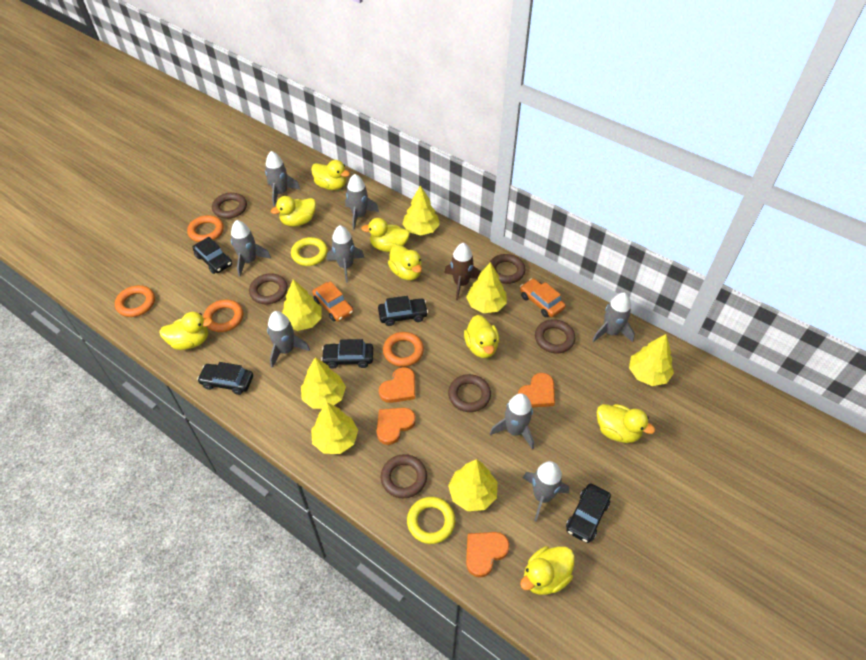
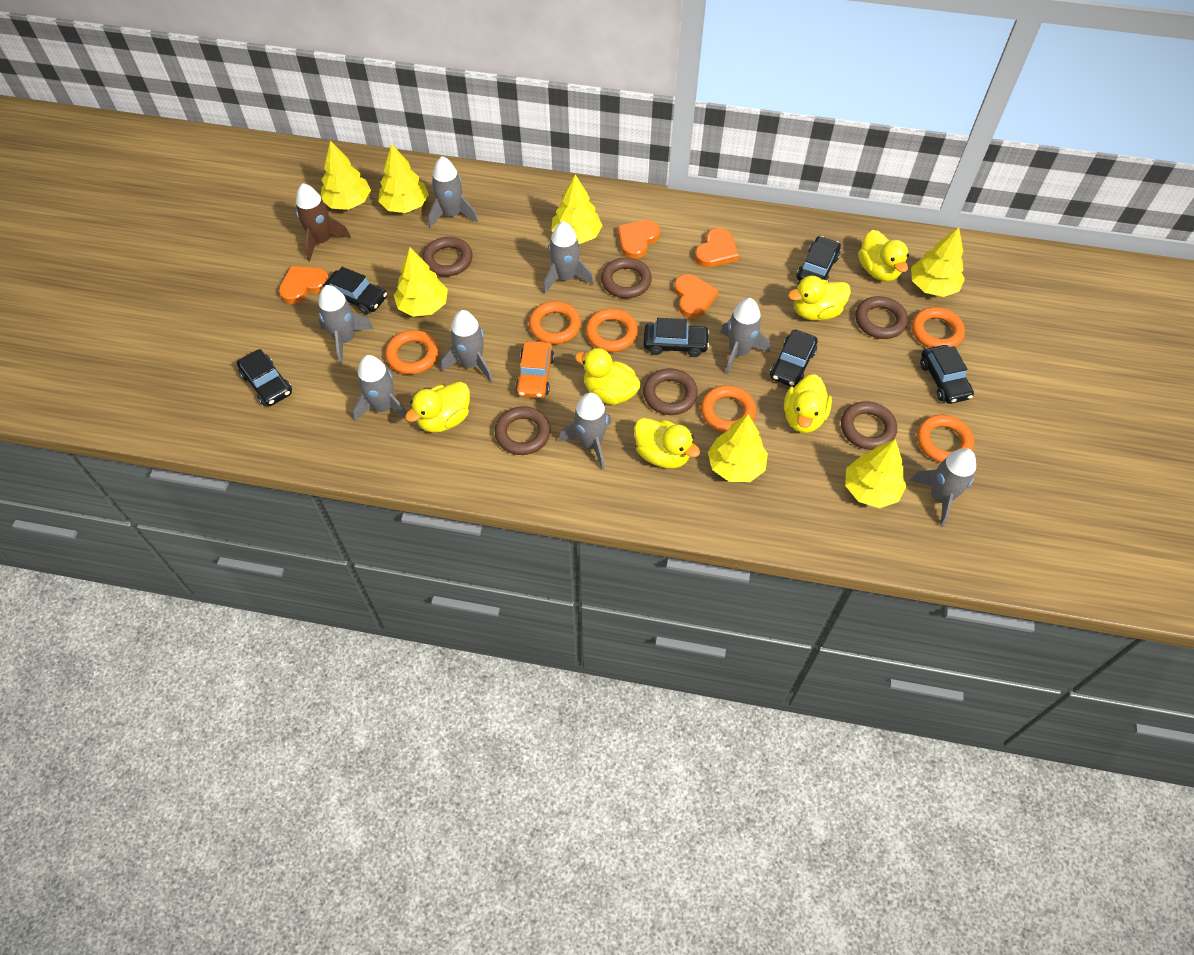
black car: 5 -> 6
orange car: 2 -> 1
orange ring: 4 -> 6
yellow duck: 8 -> 6
yellow ring: 2 -> 0

